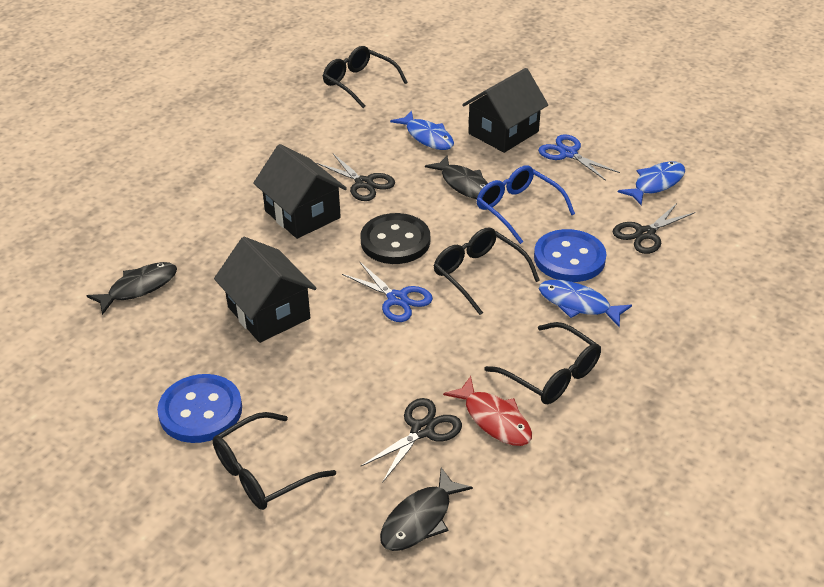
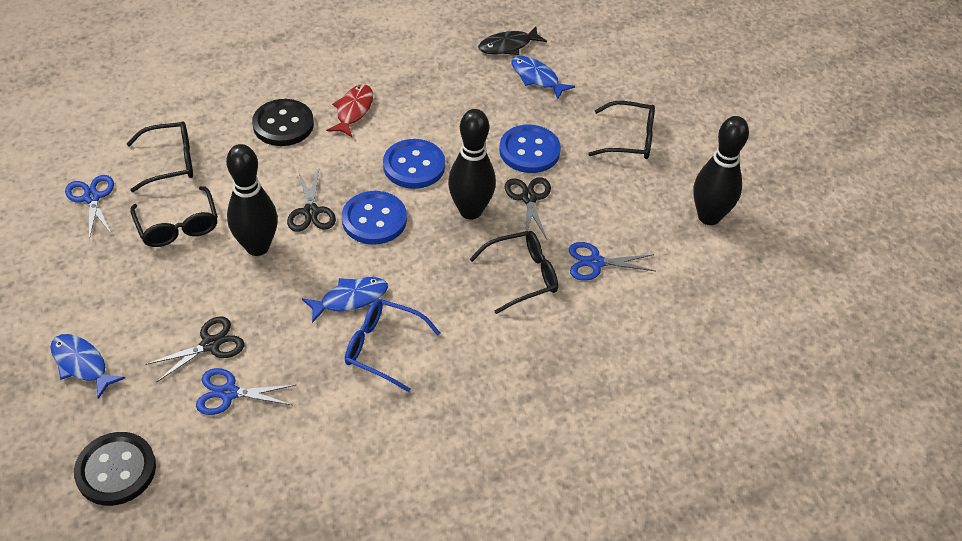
black bowling pin: 0 -> 3
black button: 1 -> 2
black fish: 3 -> 1
black house: 3 -> 0
blue button: 2 -> 3
blue scissors: 2 -> 3

